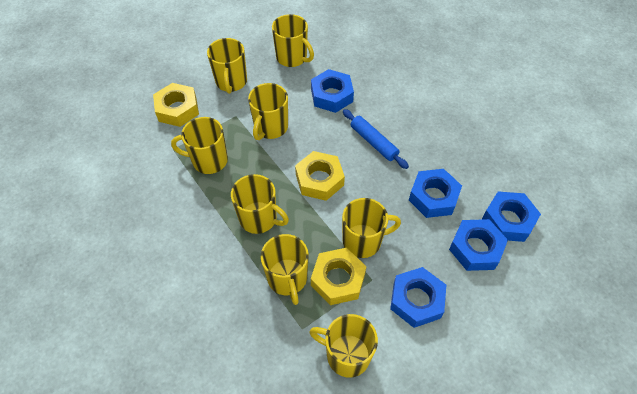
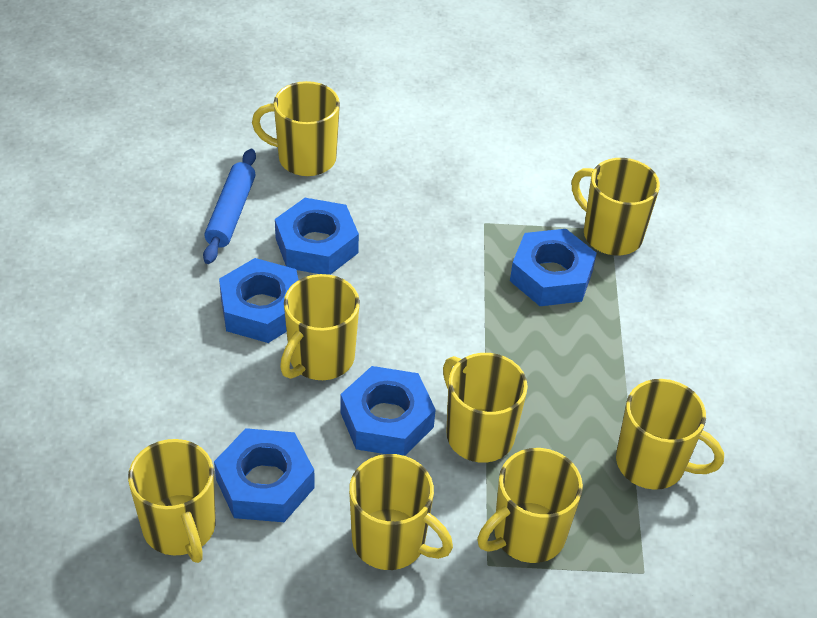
yellow nut: 3 -> 0

